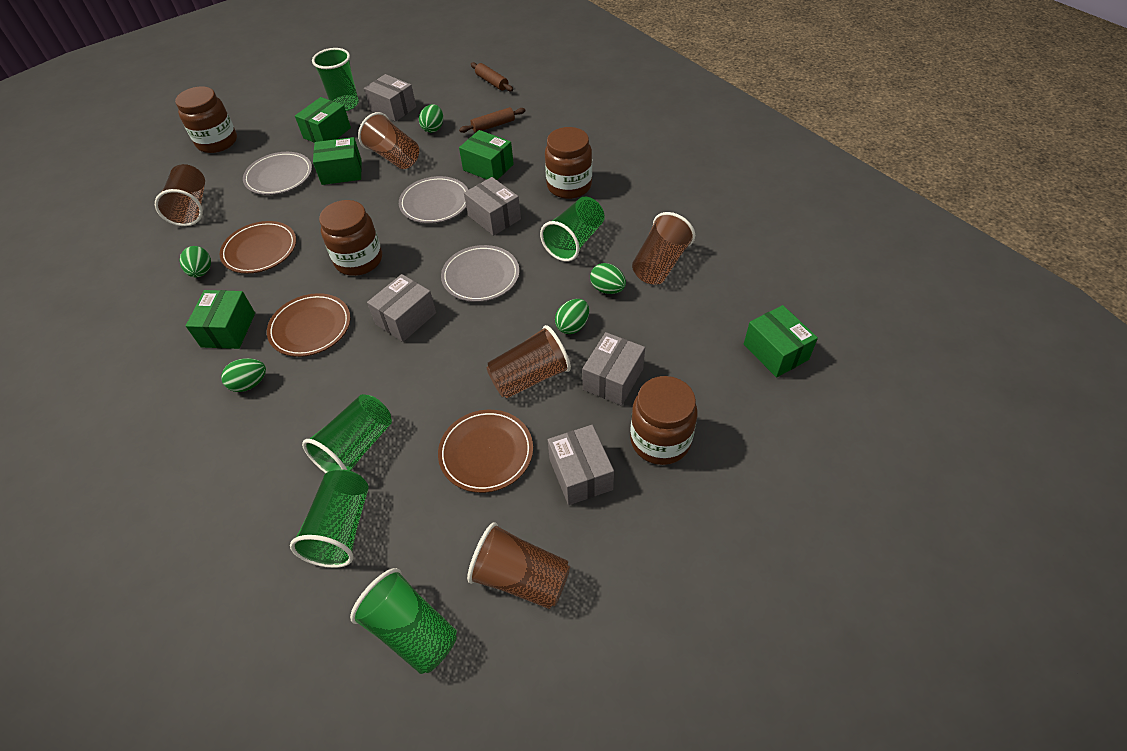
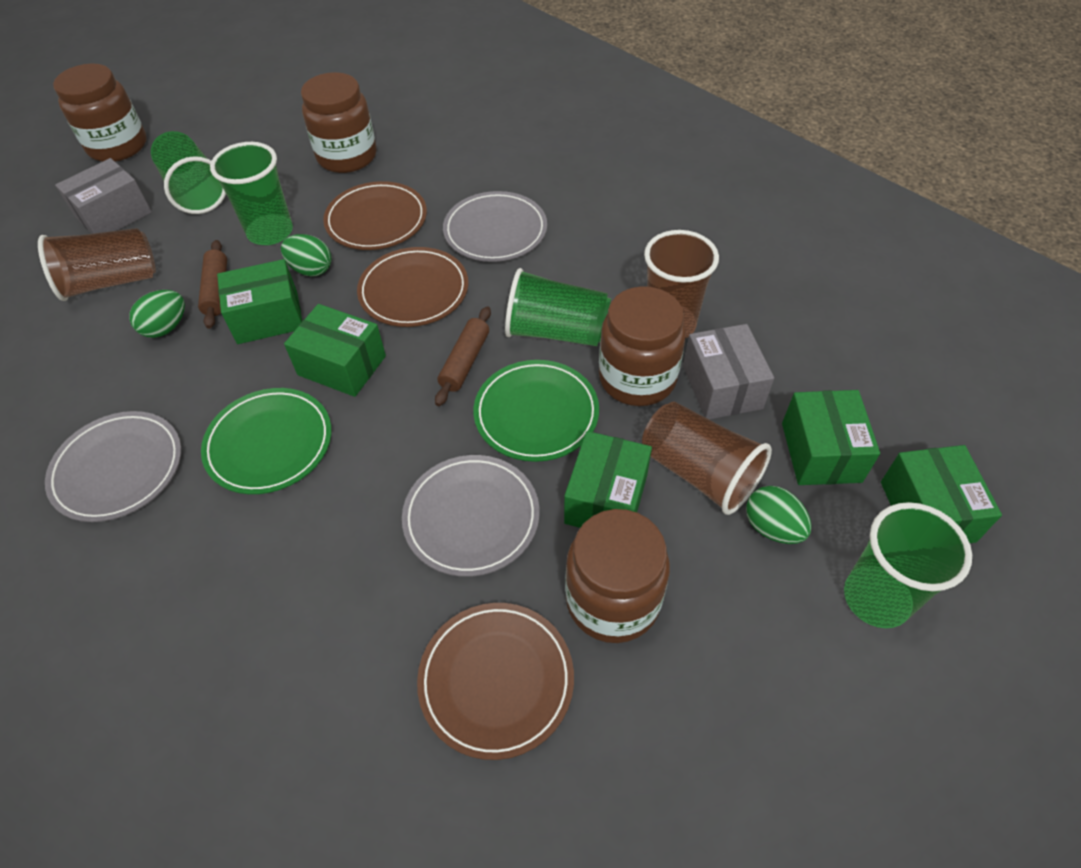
brown cup: 5 -> 3
green cup: 5 -> 4
green egg: 5 -> 3
green plate: 0 -> 2
grey box: 5 -> 2

